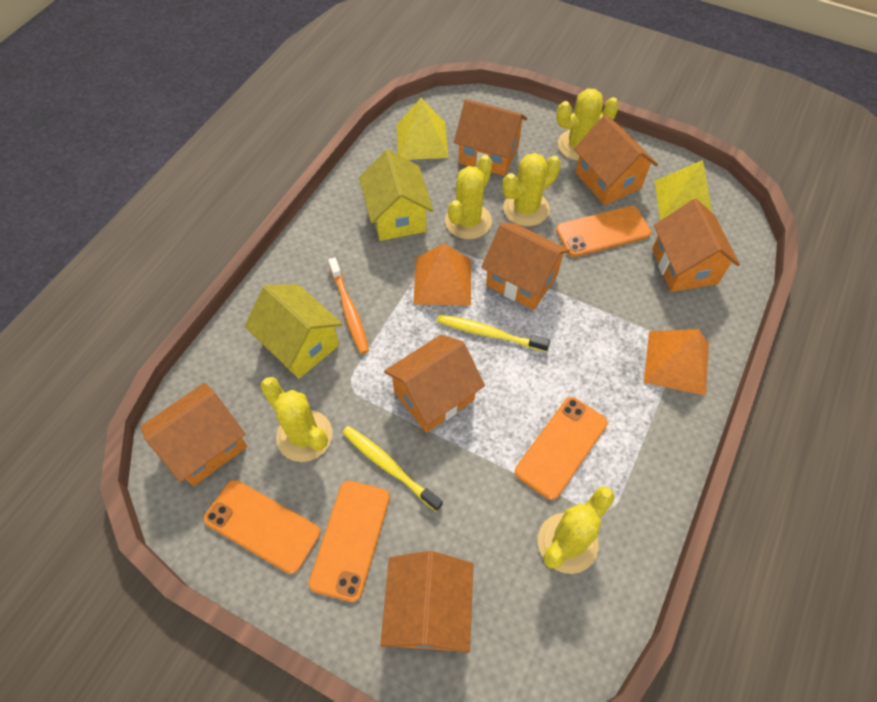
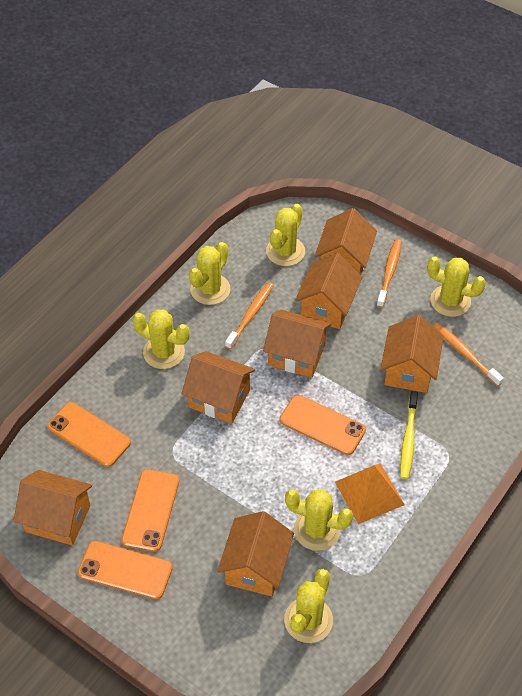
orange pyramid: 2 -> 1
orange toothbrush: 1 -> 3
yellow cactus: 5 -> 6
yellow house: 2 -> 0
yellow pyramid: 2 -> 0
yellow toothbrush: 2 -> 1

